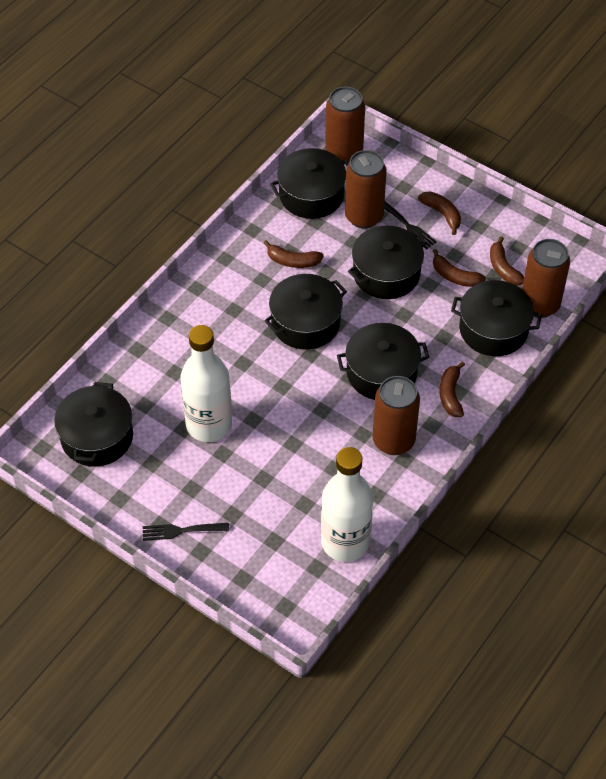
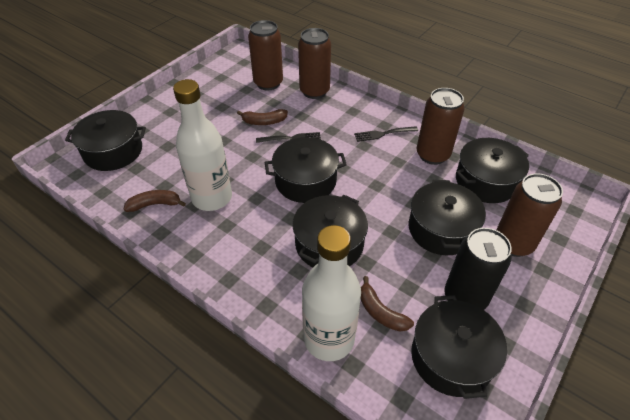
black can: 0 -> 1
brown banana: 5 -> 3

